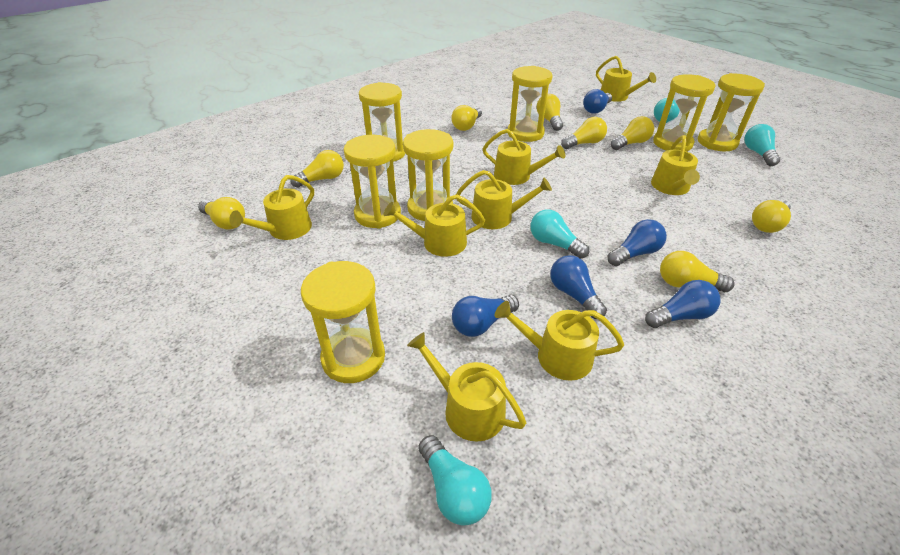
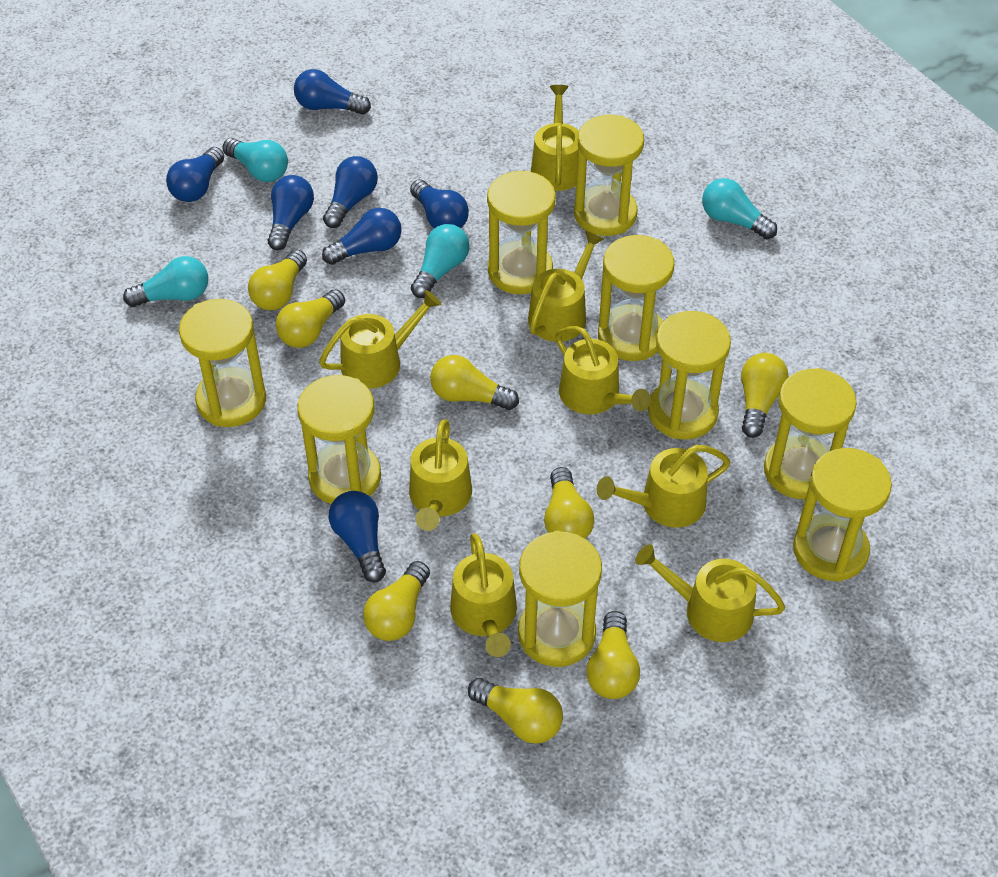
blue light bulb: 5 -> 7
yellow hourglass: 7 -> 9

